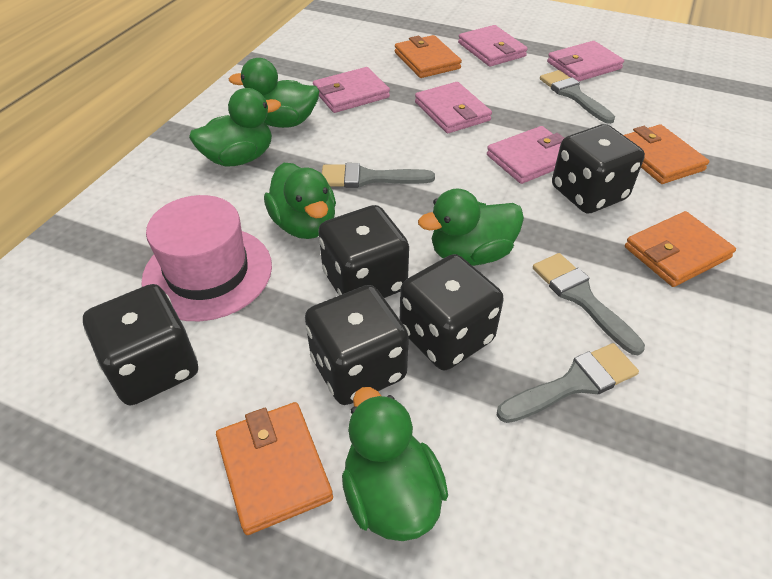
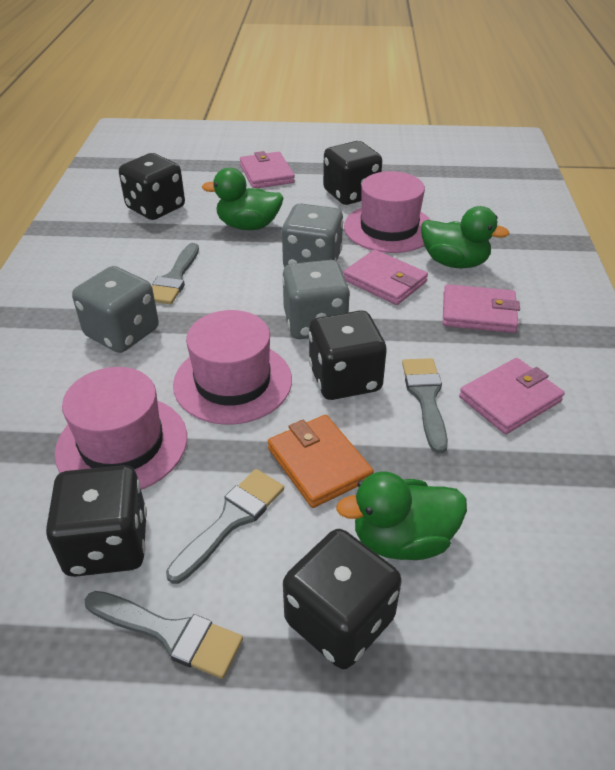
green duck: 5 -> 3
grey dice: 0 -> 3
orange wallet: 4 -> 1
pink hat: 1 -> 3
pink wallet: 5 -> 4

